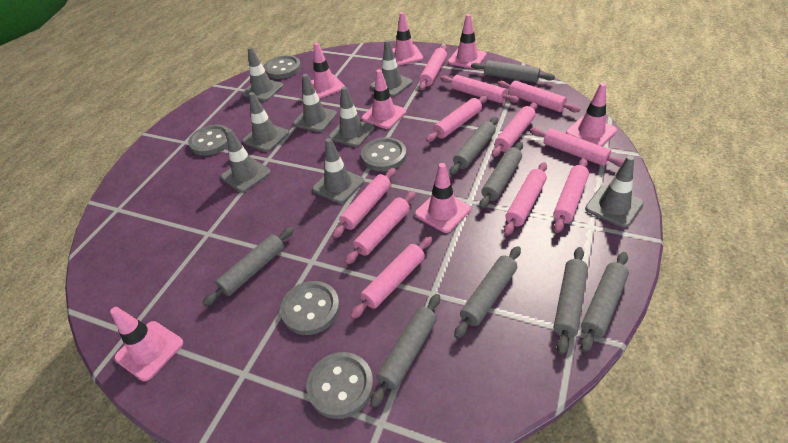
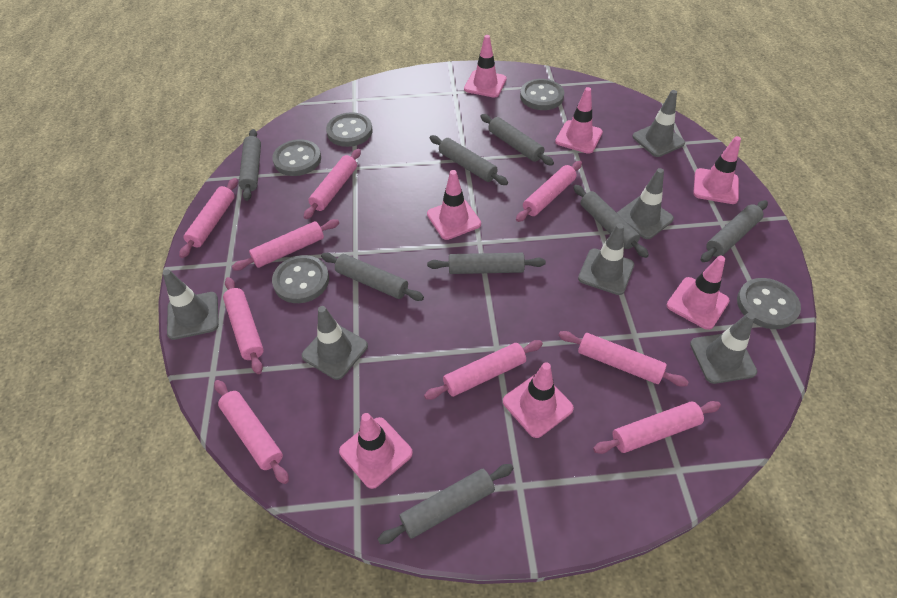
grey traffic cone: 8 -> 6
pink rolling pin: 11 -> 9

